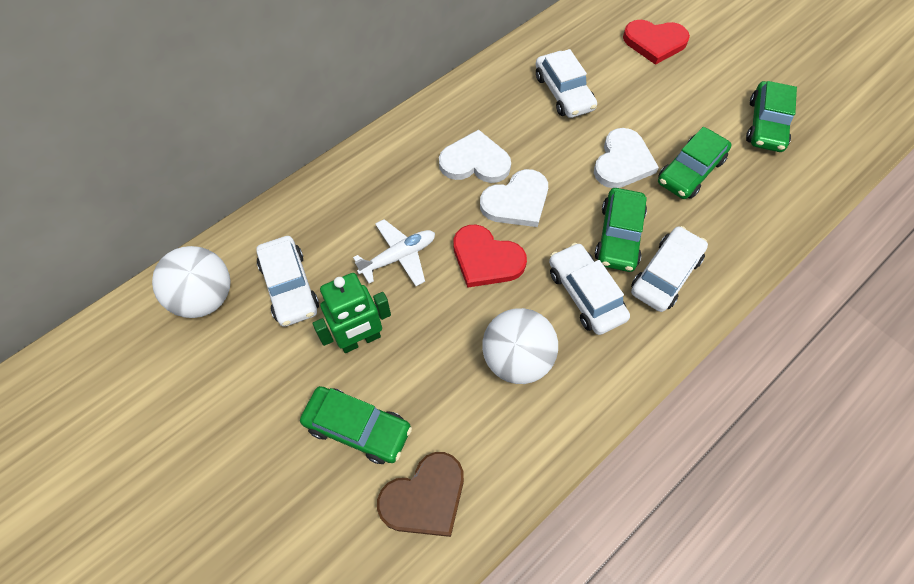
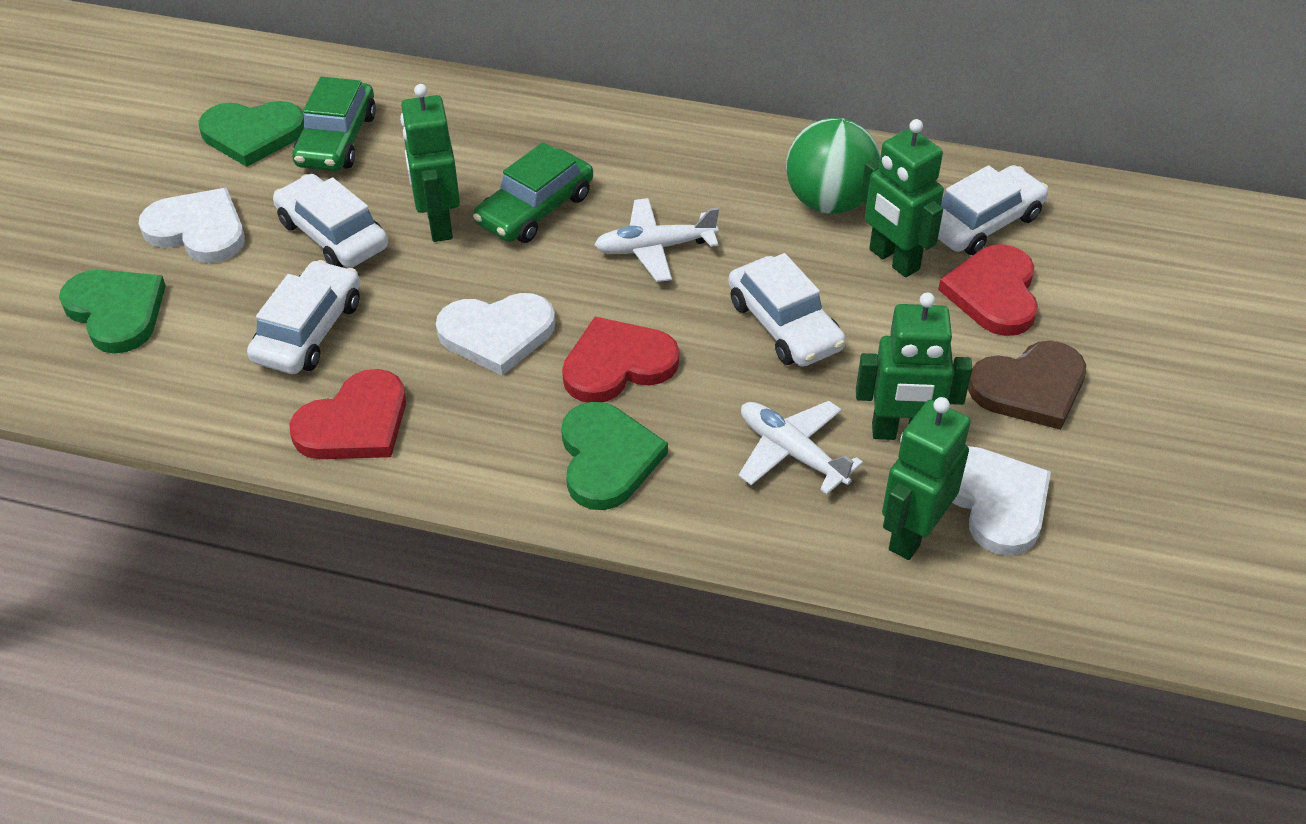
green ball: 0 -> 1
green car: 4 -> 2
green heart: 0 -> 3
green robot: 1 -> 4
red heart: 2 -> 3
white ball: 2 -> 0
white plane: 1 -> 2

